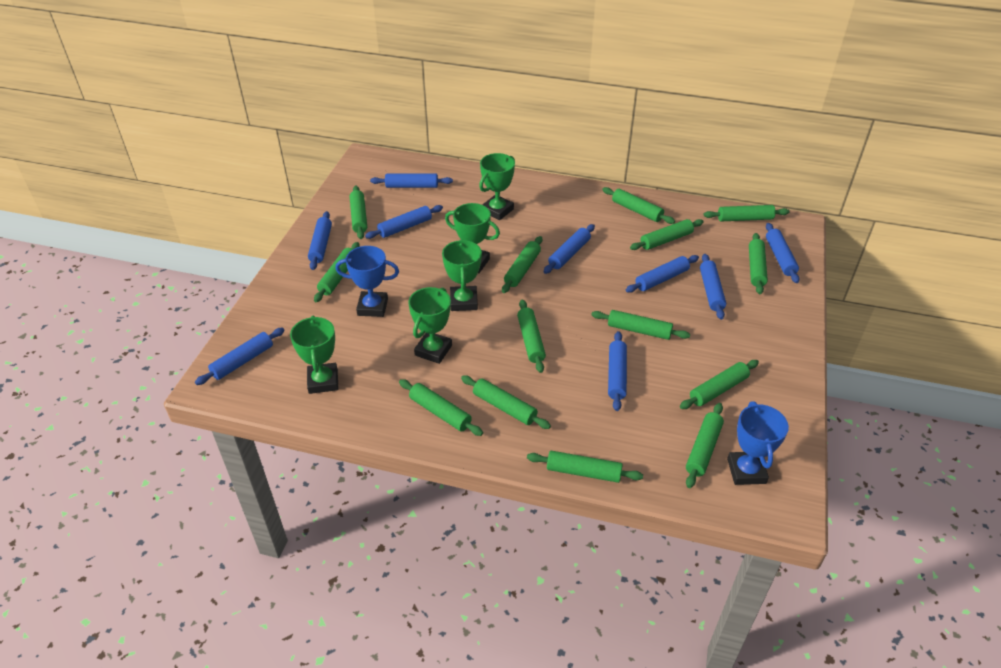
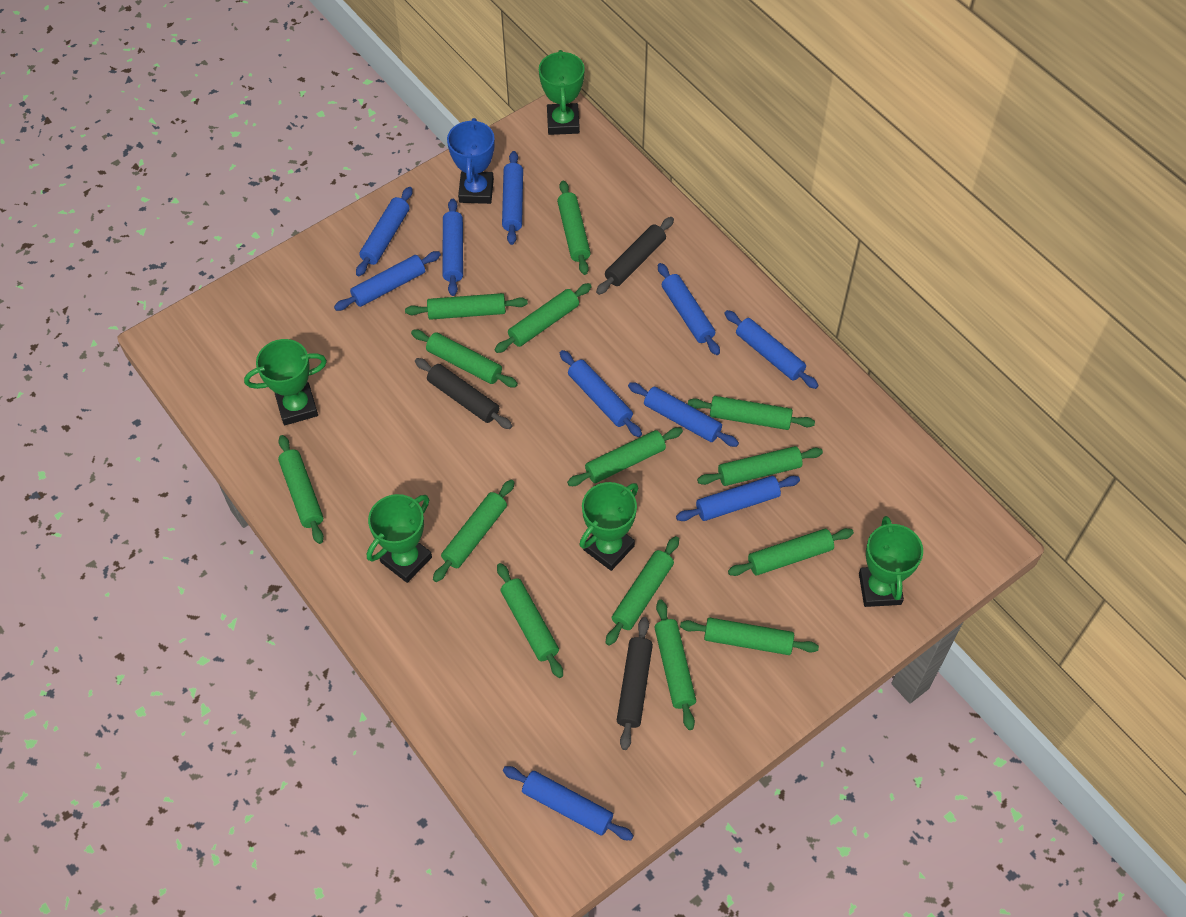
black rolling pin: 0 -> 3
blue rolling pin: 9 -> 10
blue trophy: 2 -> 1

